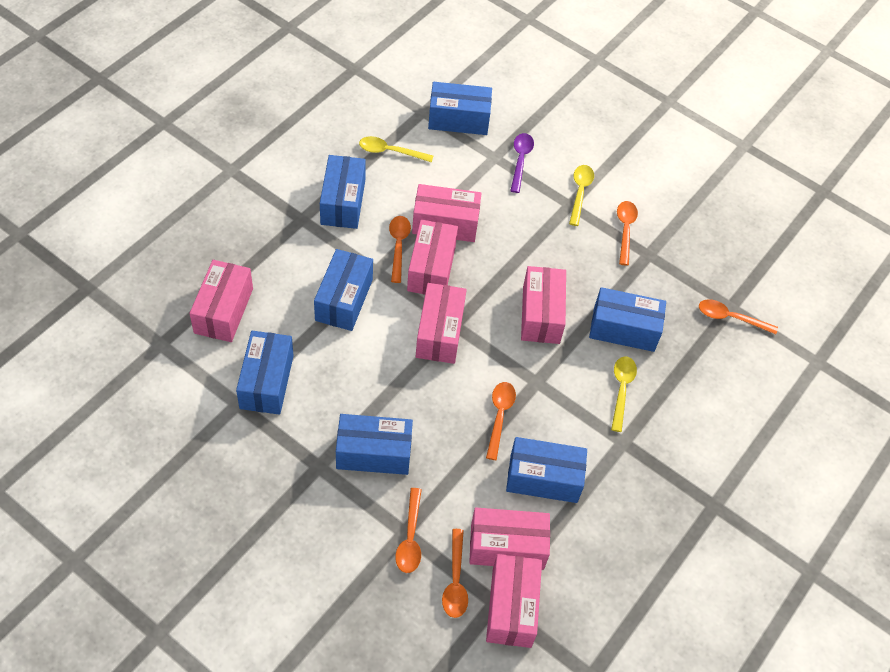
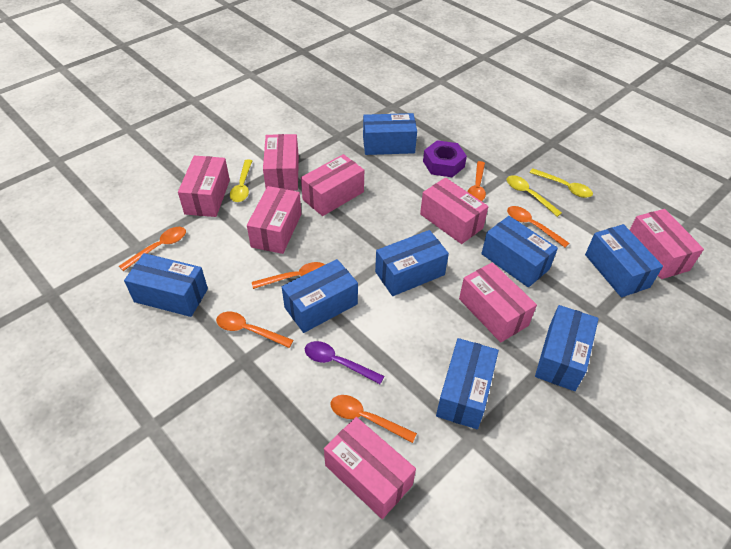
blue box: 7 -> 8
pink box: 7 -> 8
purple nut: 0 -> 1

